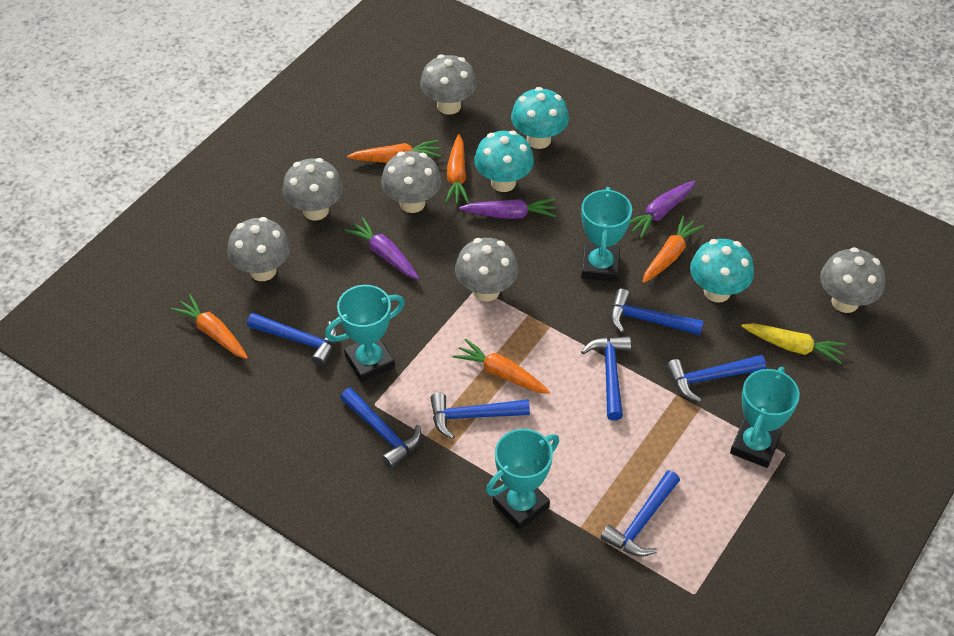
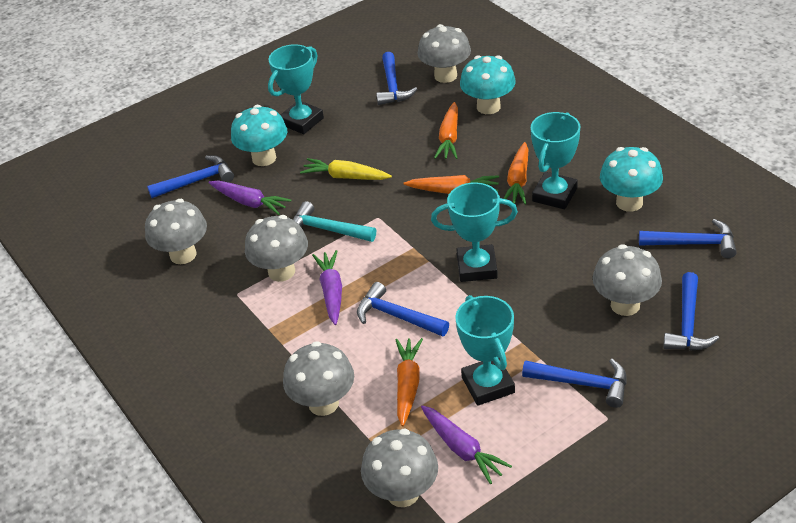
blue hammer: 7 -> 6
orange carrot: 5 -> 4
turquoise hammer: 0 -> 1

